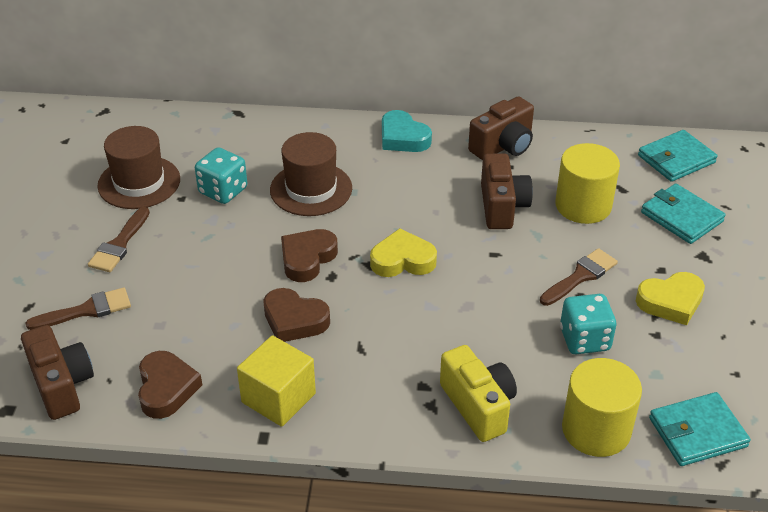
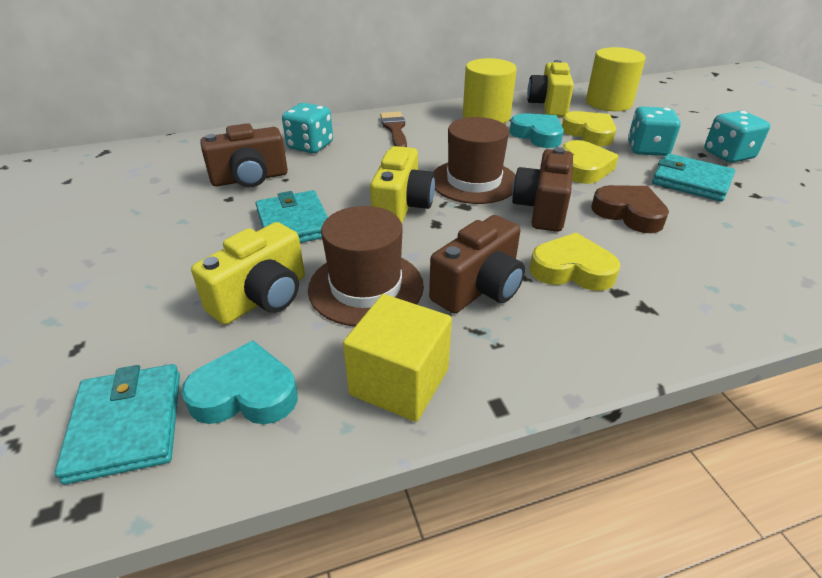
brown brush: 3 -> 1
brown heart: 3 -> 1
turquoise dice: 2 -> 3
turquoise heart: 1 -> 2
yellow camera: 1 -> 3
yellow heart: 2 -> 3

